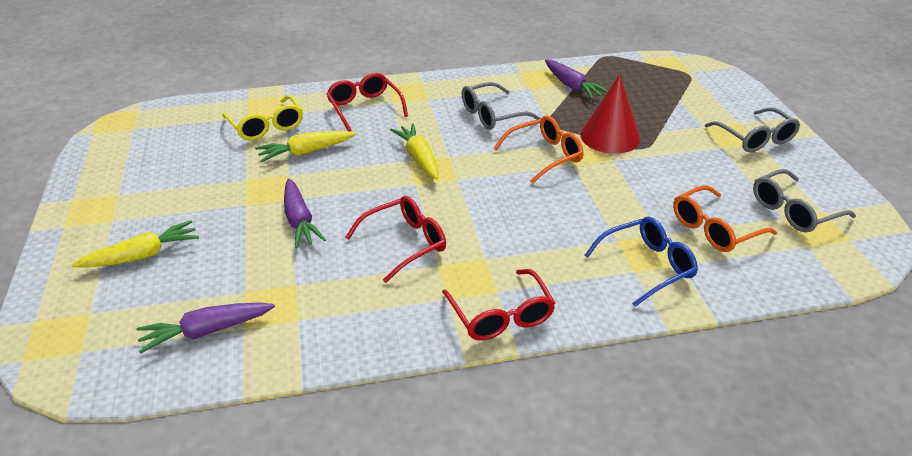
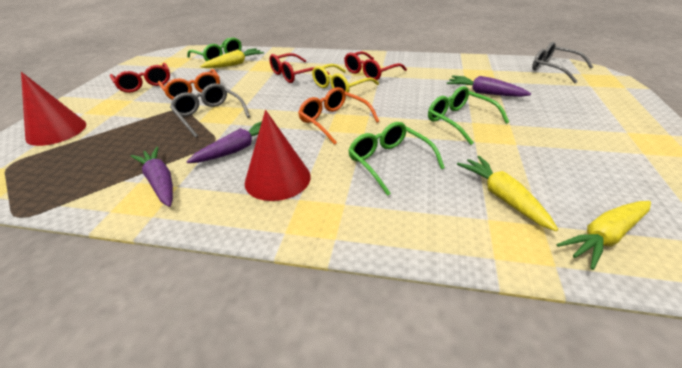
blue glasses: 1 -> 0
green glasses: 0 -> 3
grey glasses: 3 -> 2
red cone: 1 -> 2

